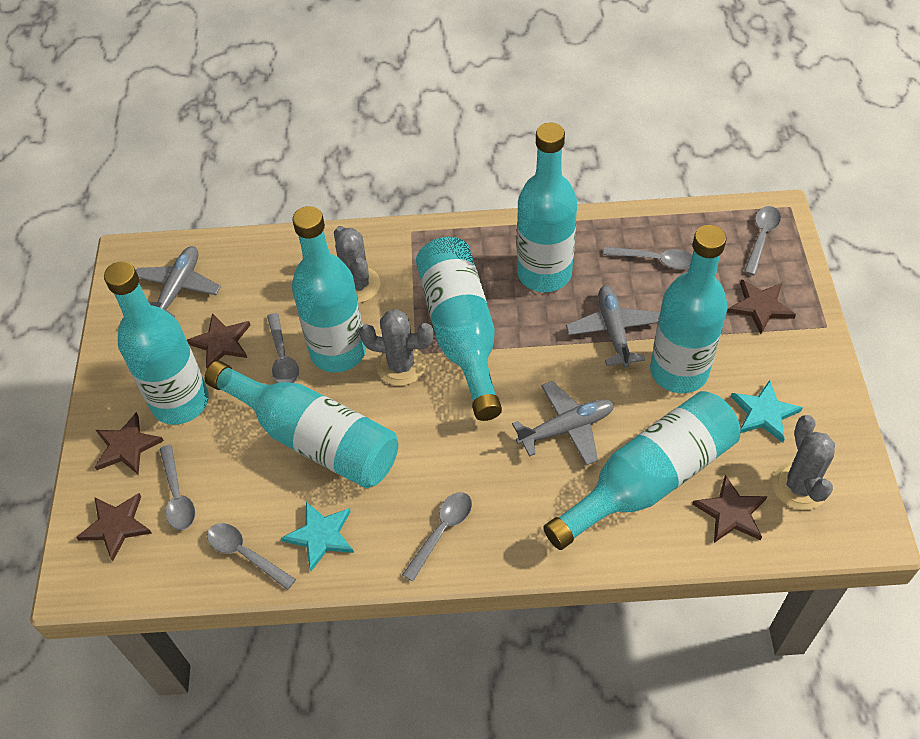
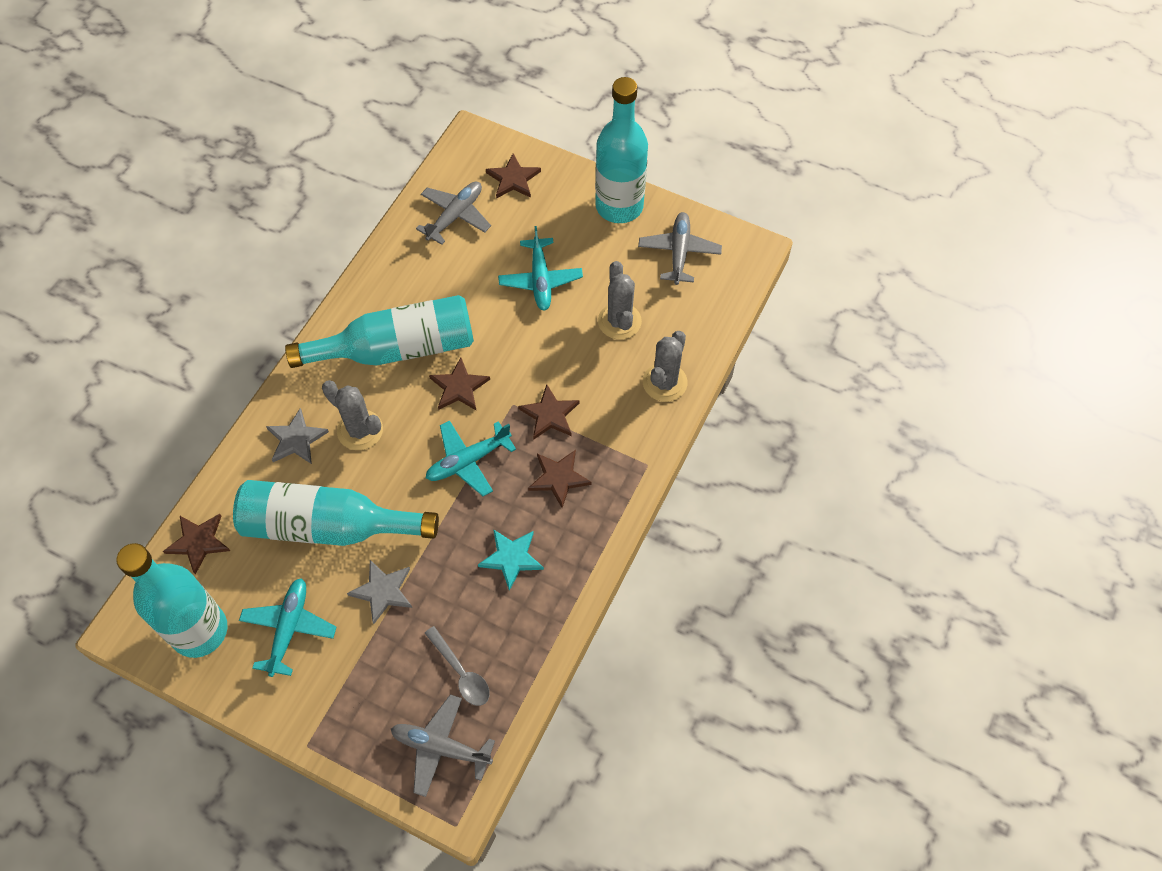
grey spoon: 6 -> 1
grey star: 0 -> 2
turquoise bottle: 7 -> 4
turquoise plane: 0 -> 3
turquoise star: 2 -> 1

